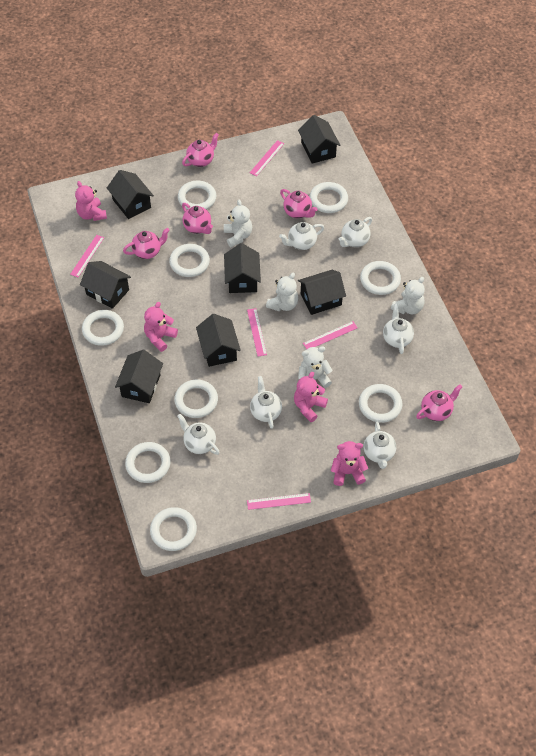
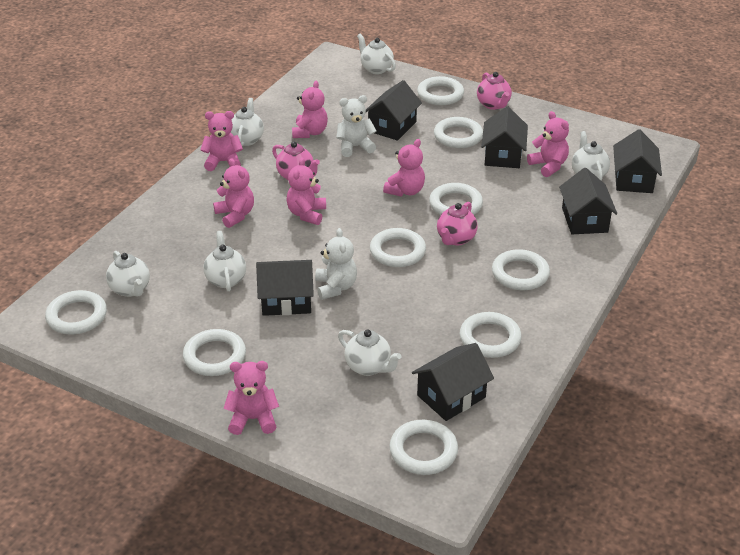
black house: 7 -> 6
pink ruler: 5 -> 0
pink teapot: 5 -> 3
pink teddy bear: 4 -> 7
white teddy bear: 4 -> 2

